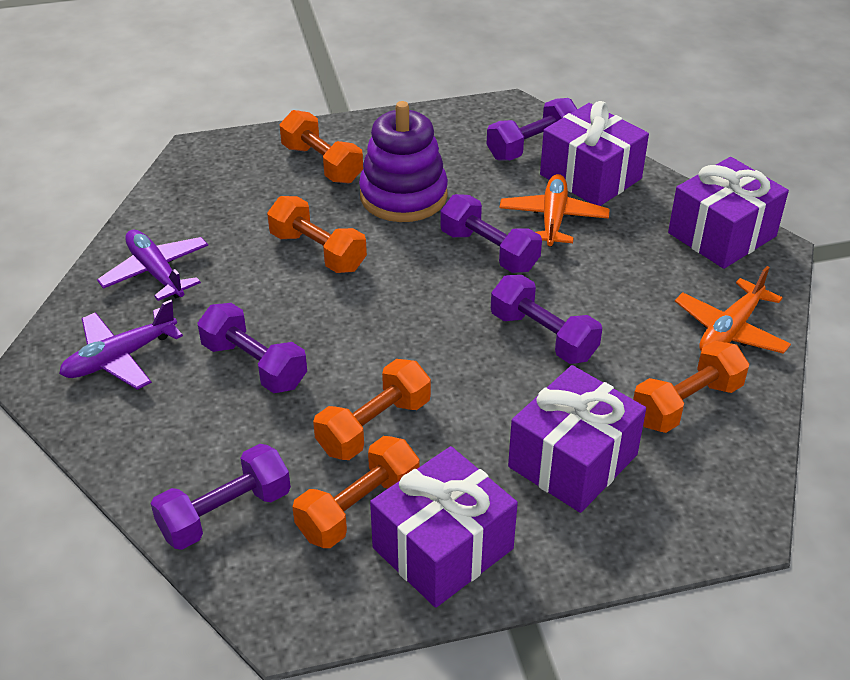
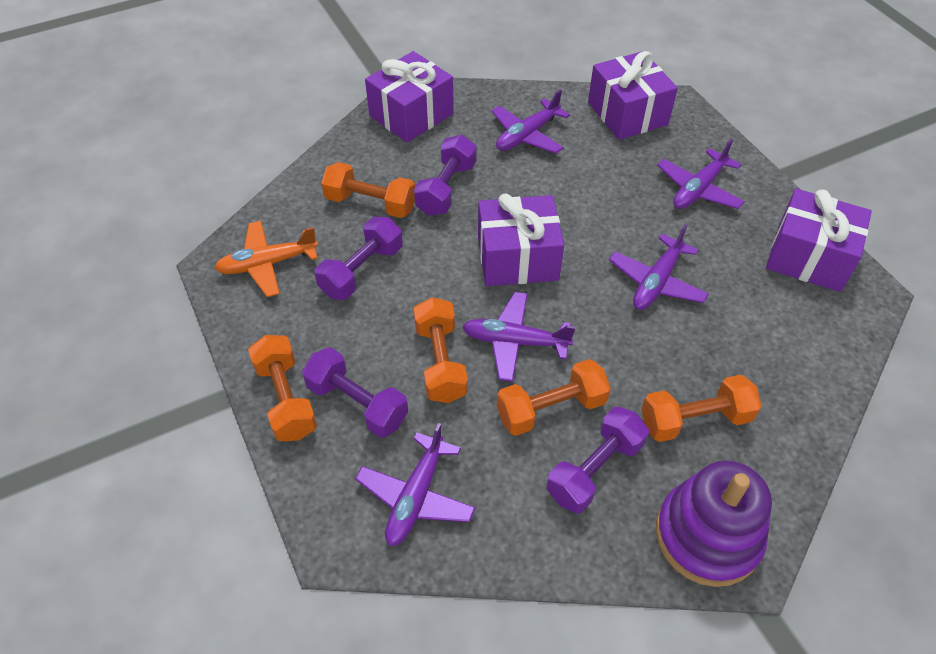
orange plane: 2 -> 1
purple dumbbell: 5 -> 4
purple plane: 2 -> 5

